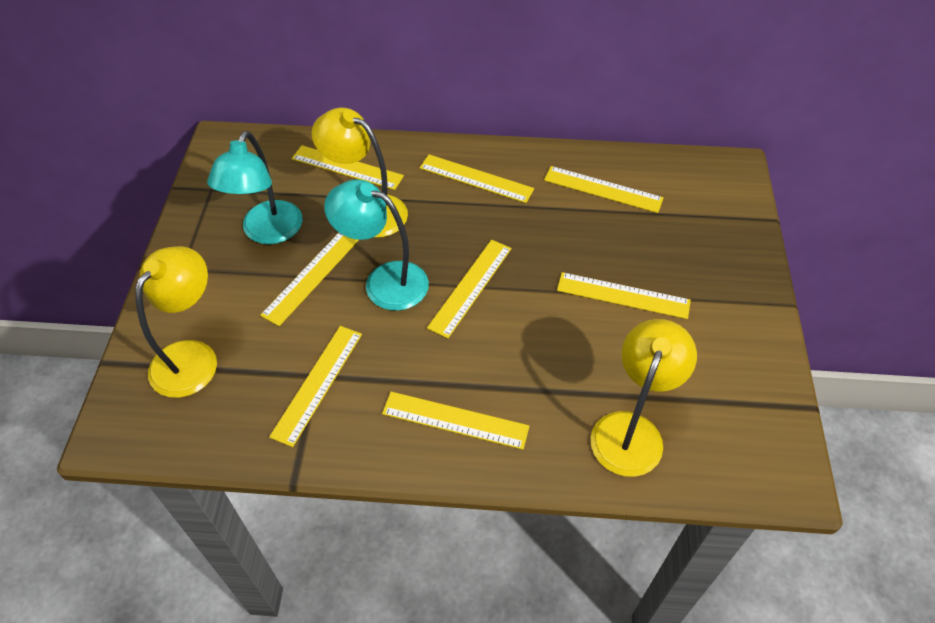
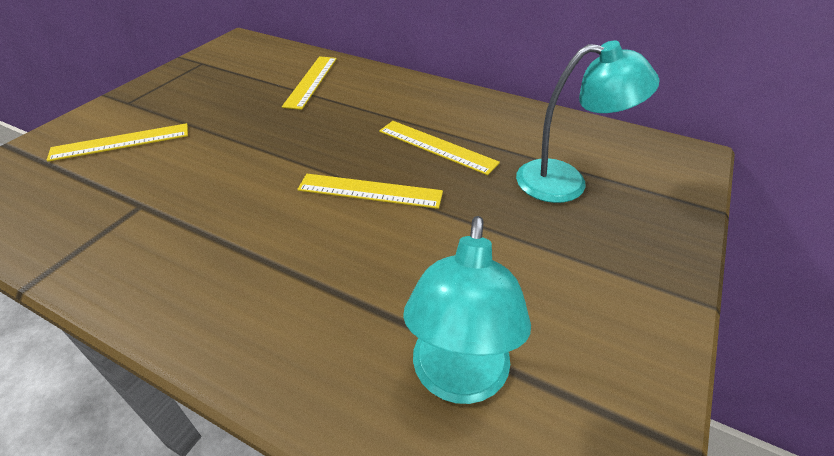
yellow lamp: 3 -> 0
yellow ruler: 8 -> 4

